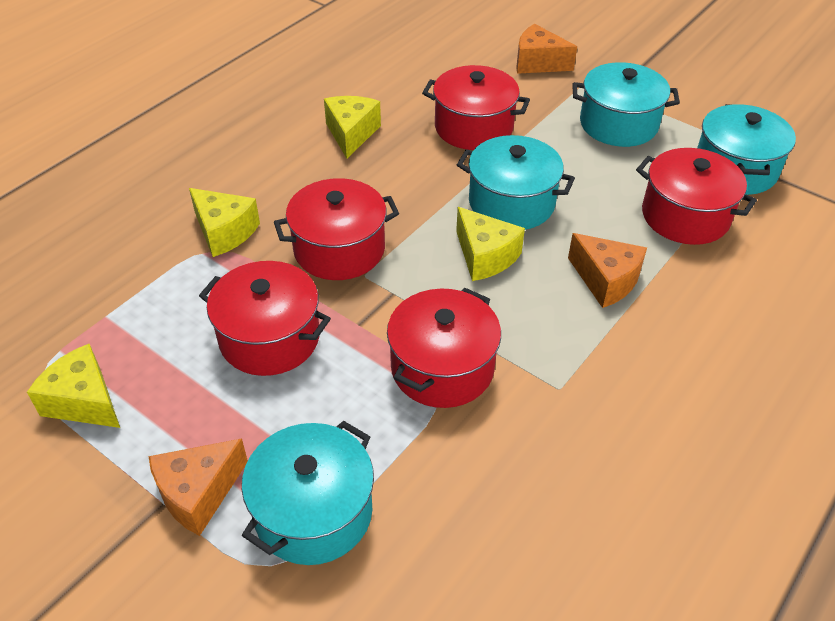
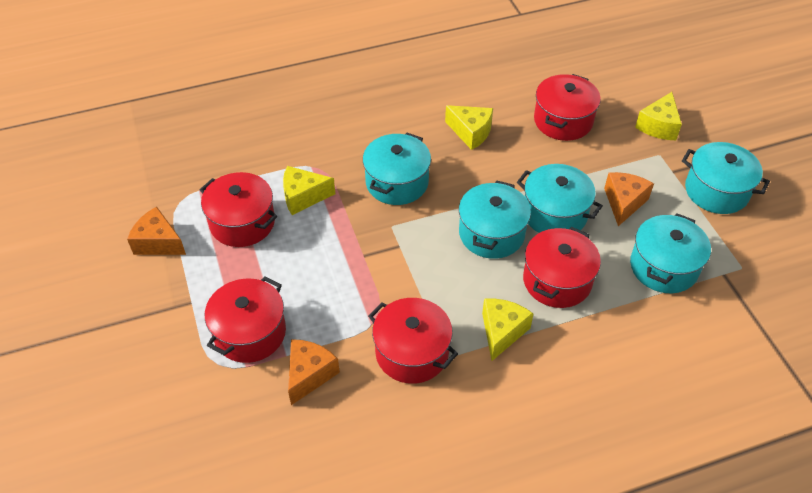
turquoise pot: 4 -> 5

